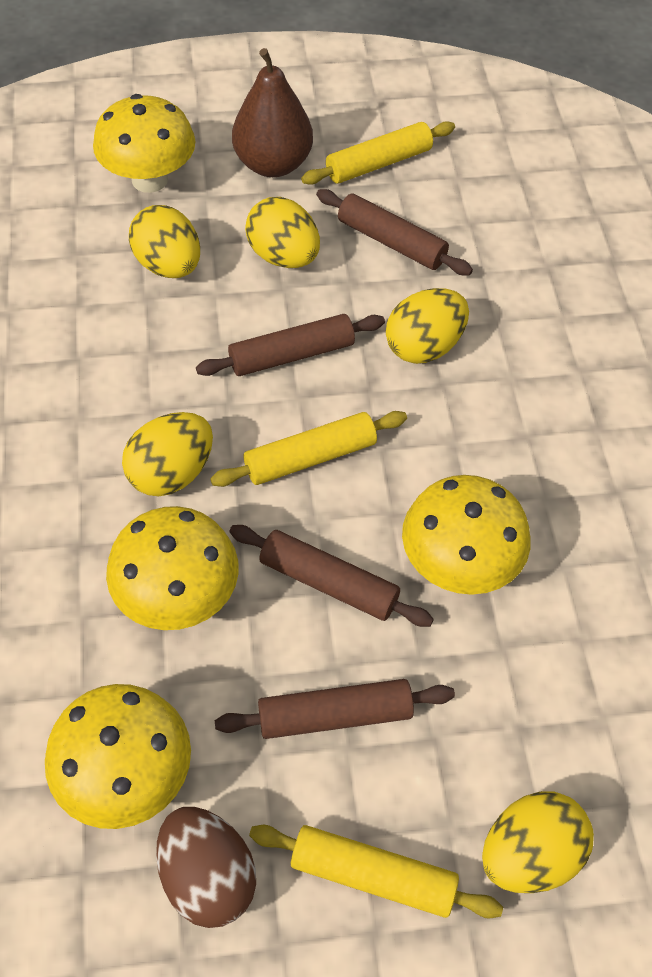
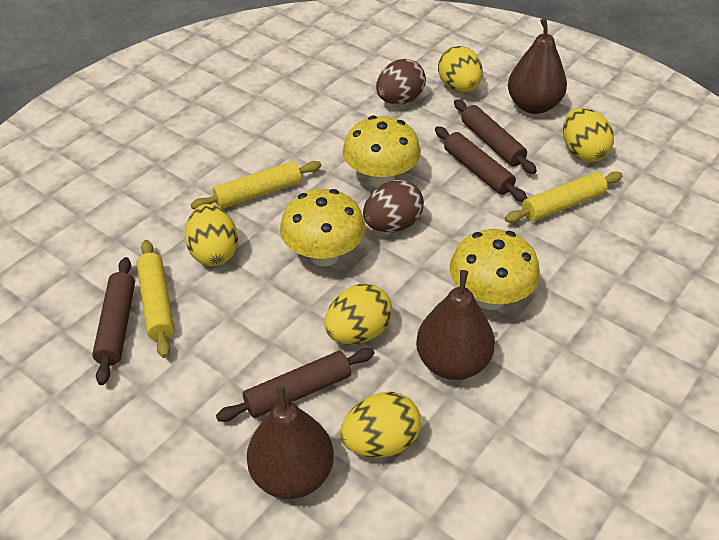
brown egg: 1 -> 2
brown pear: 1 -> 3
yellow mushroom: 4 -> 3

